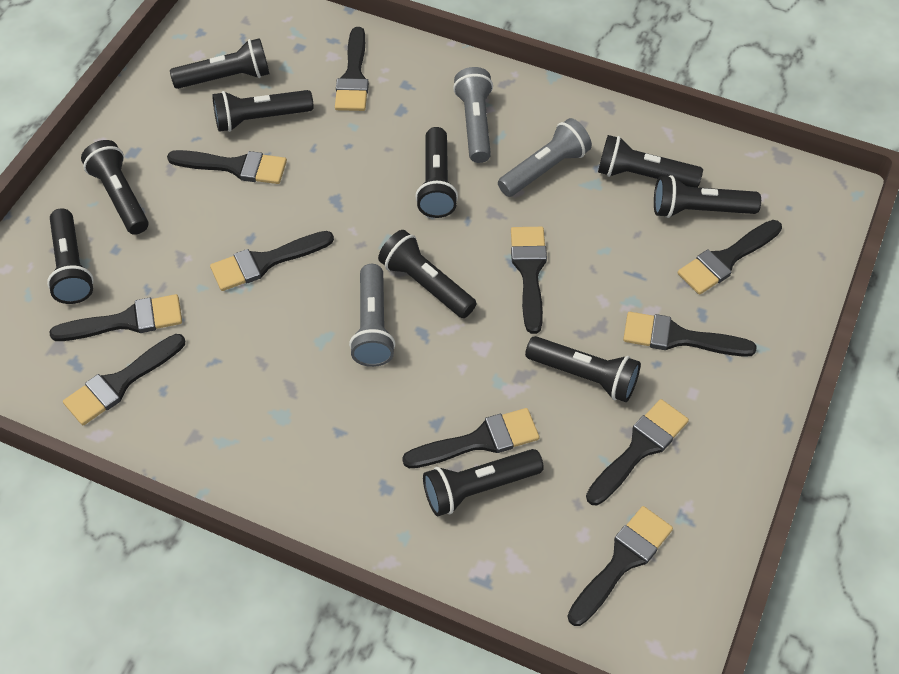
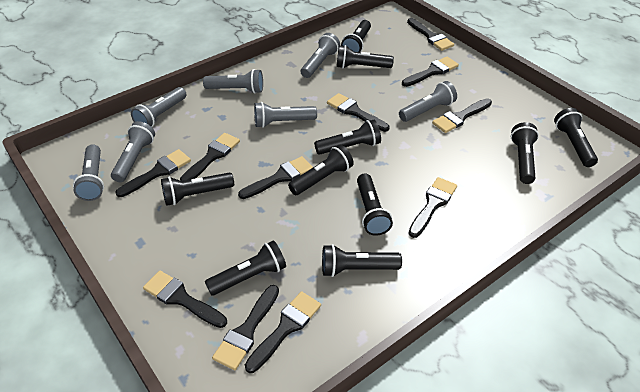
grey flashlight: 3 -> 7

